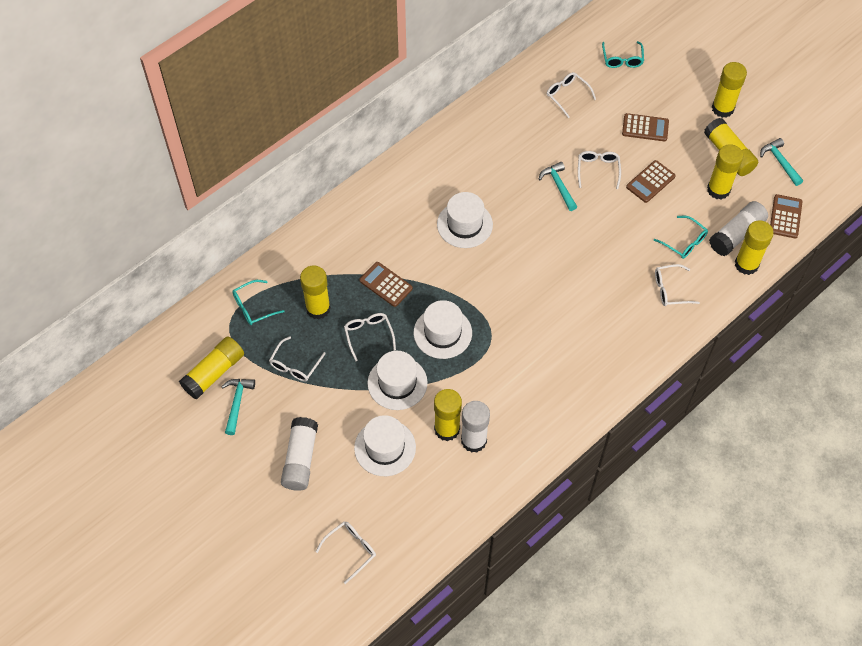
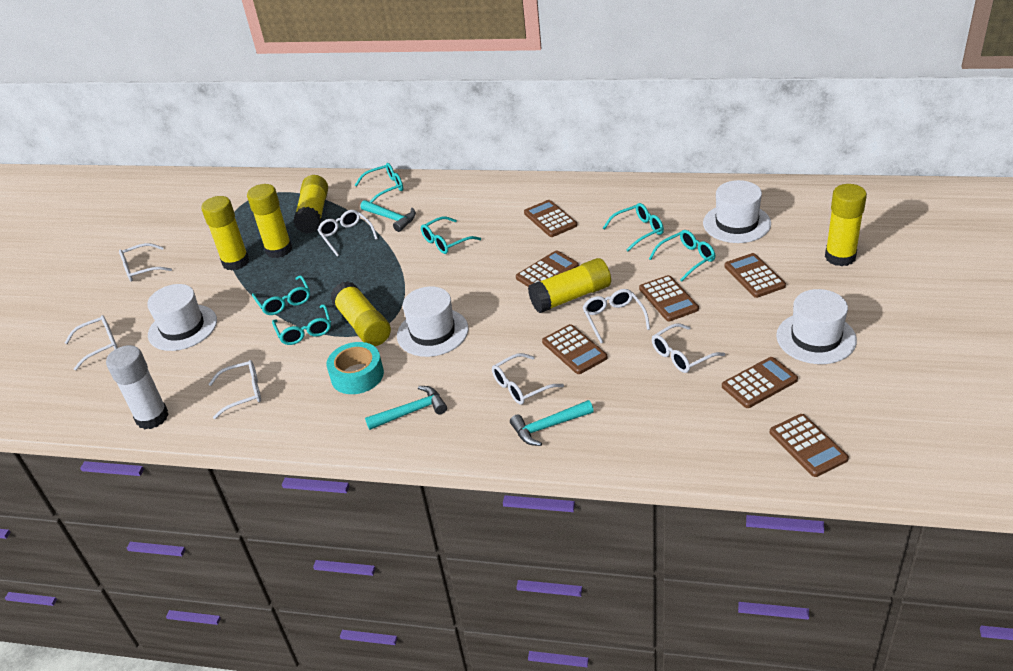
brown calculator: 4 -> 7
turquoise glasses: 3 -> 6
turquoise tape: 0 -> 1
white glasses: 6 -> 7
white glue stick: 3 -> 1
yellow glue stick: 7 -> 6

